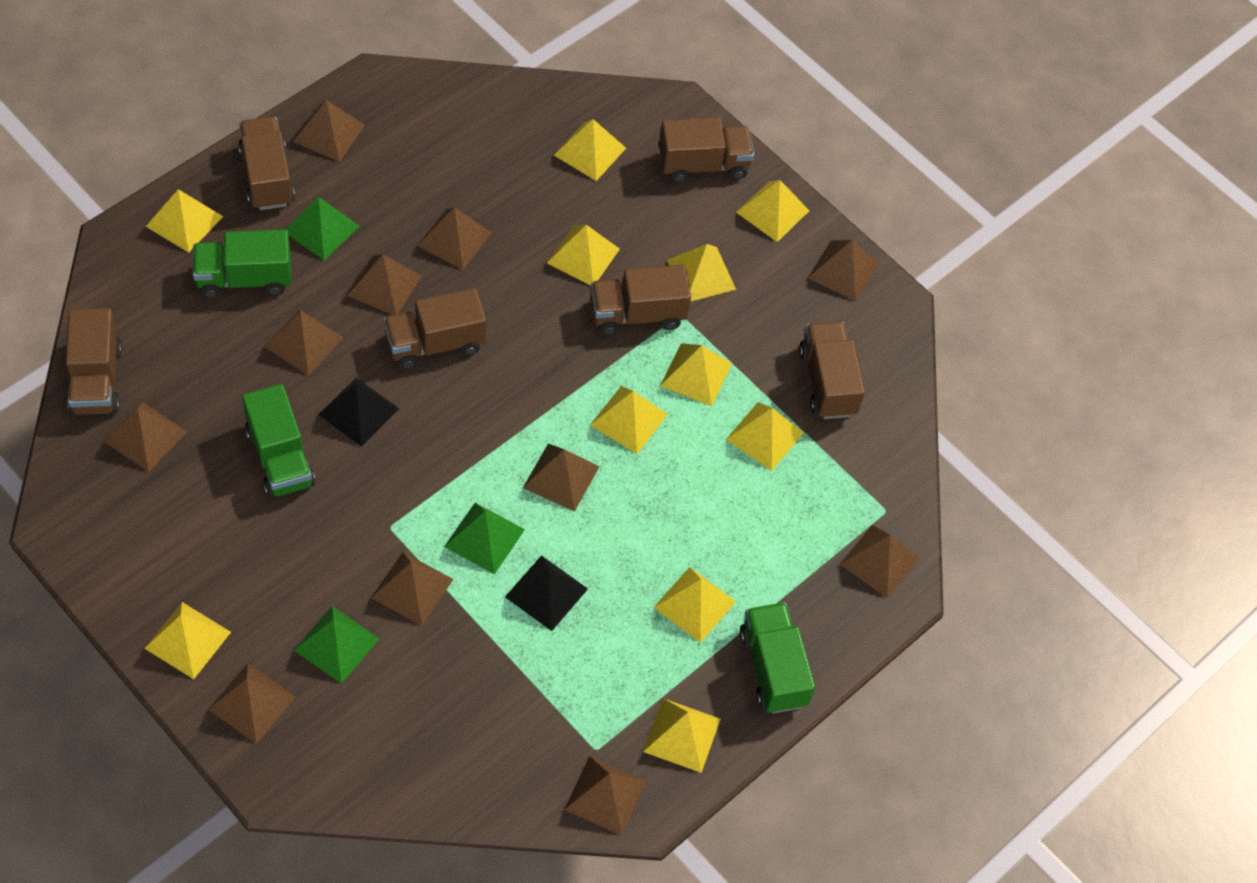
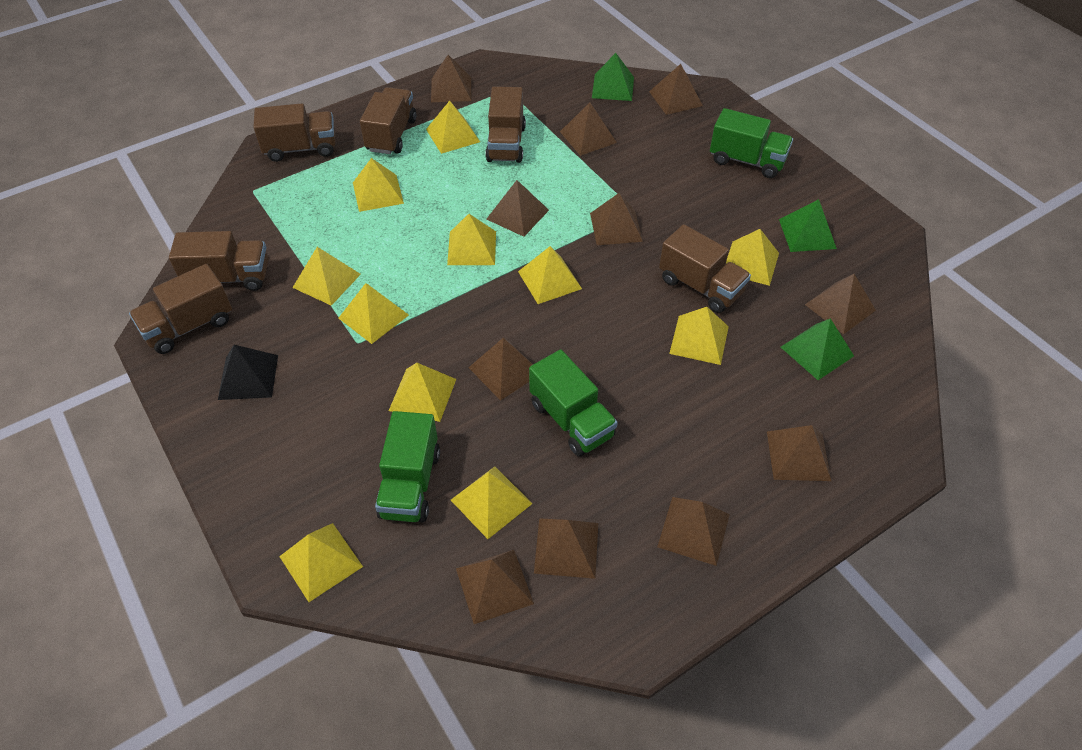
black pyramid: 2 -> 1

